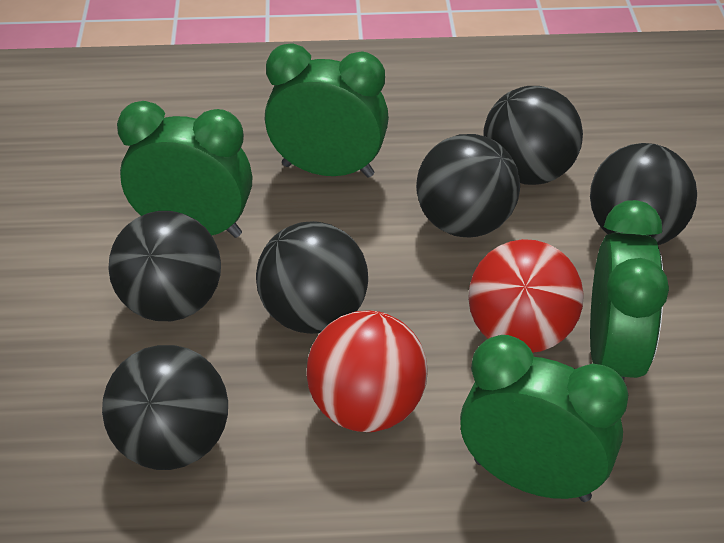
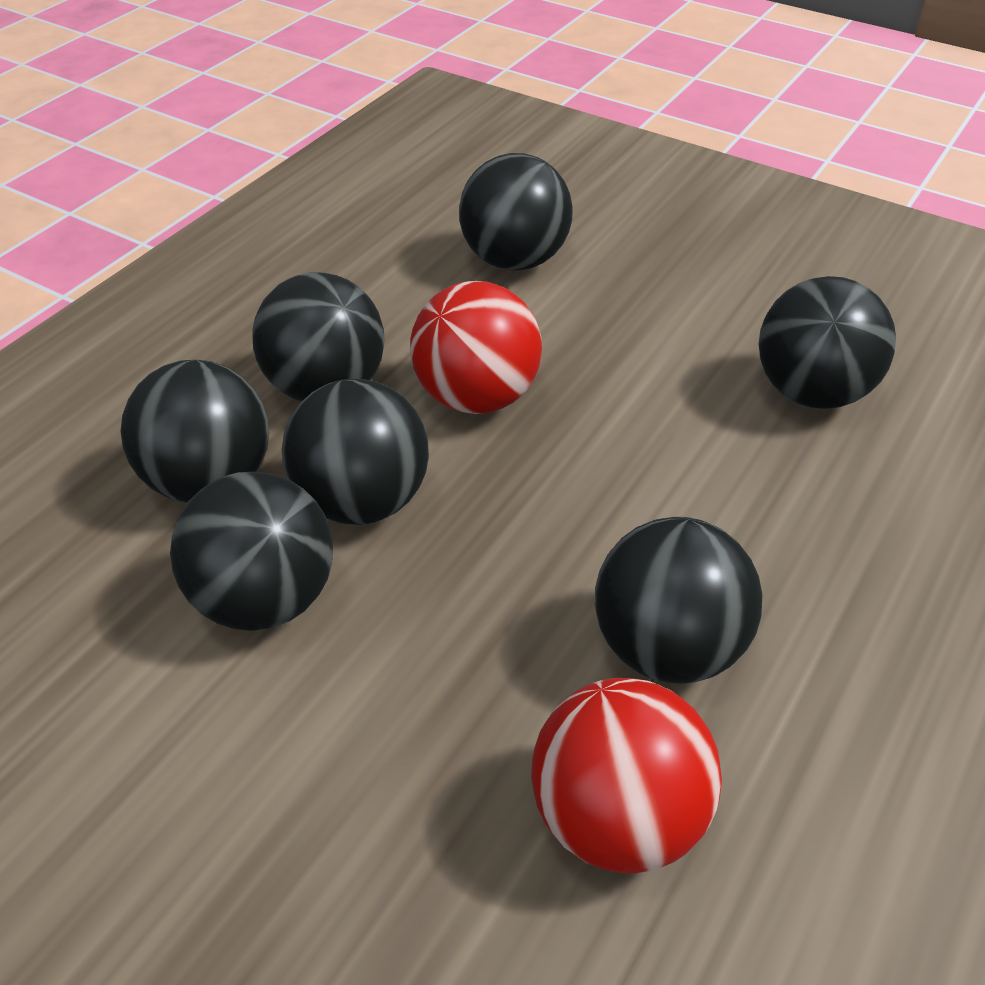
black ball: 6 -> 7
green clock: 4 -> 0

